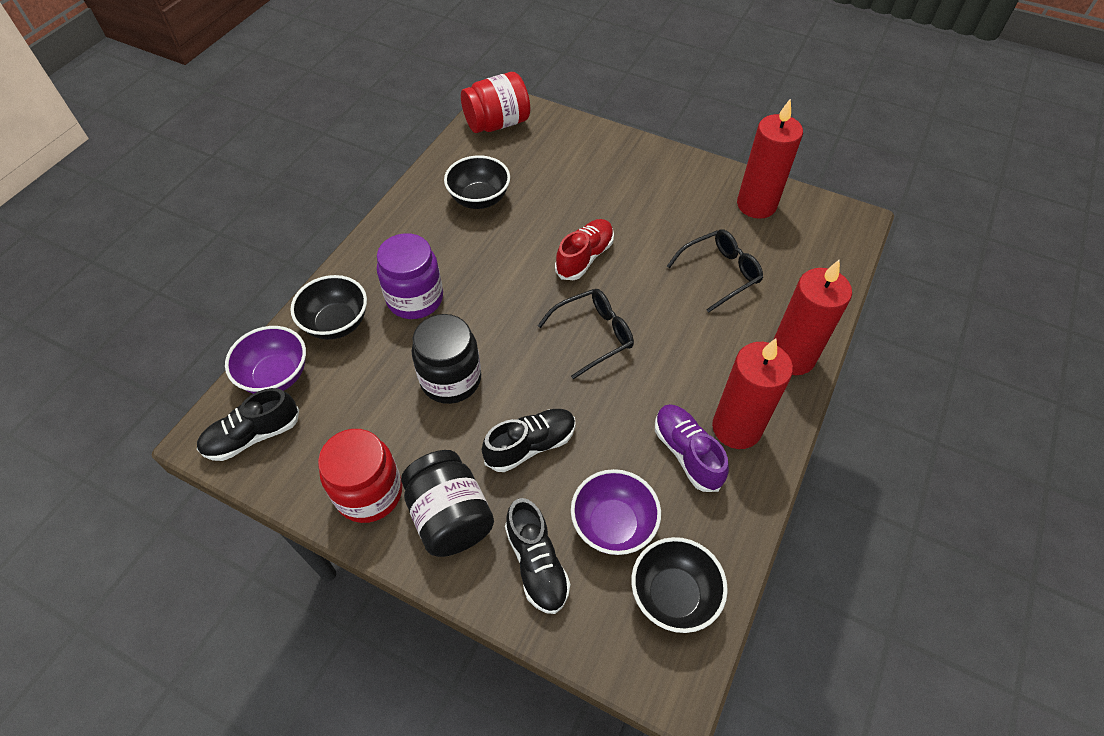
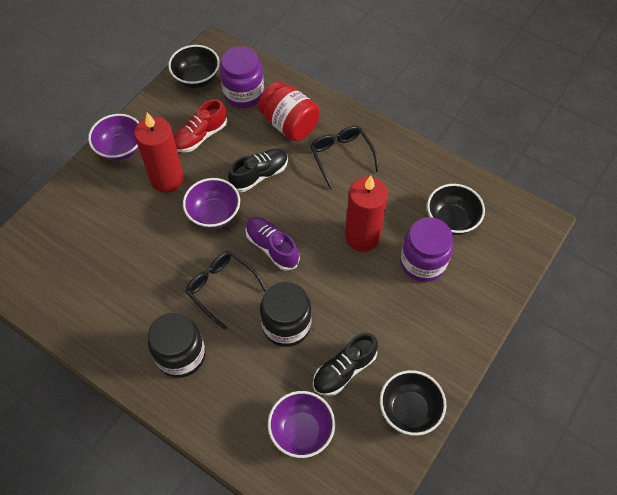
black shoe: 3 -> 2
purple bowl: 2 -> 3
purple jar: 1 -> 2
red candle: 3 -> 2
red jar: 2 -> 1

